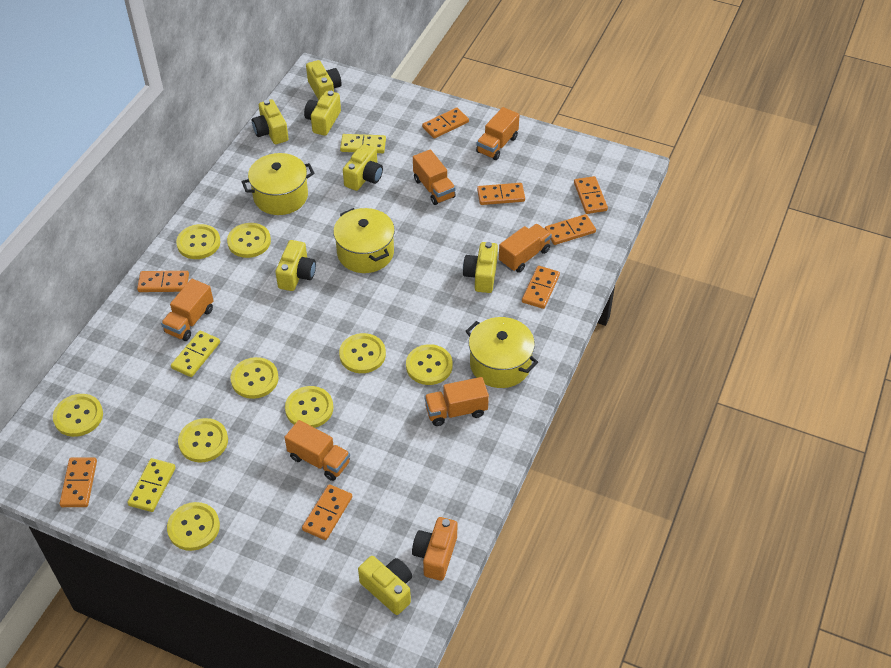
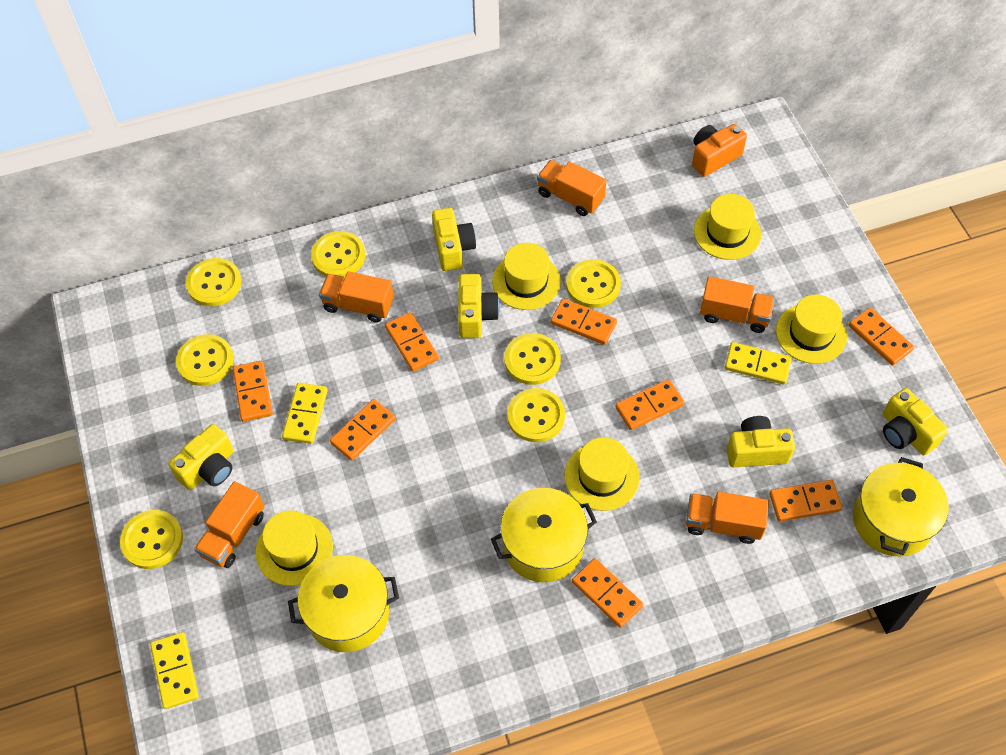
orange truck: 6 -> 5
yellow button: 9 -> 7
yellow camera: 7 -> 5
yellow hat: 0 -> 5

